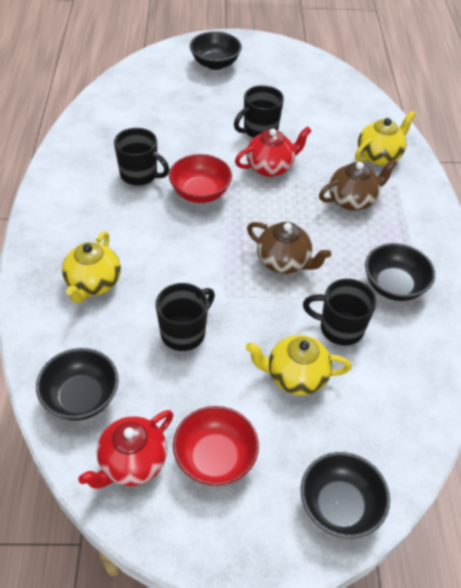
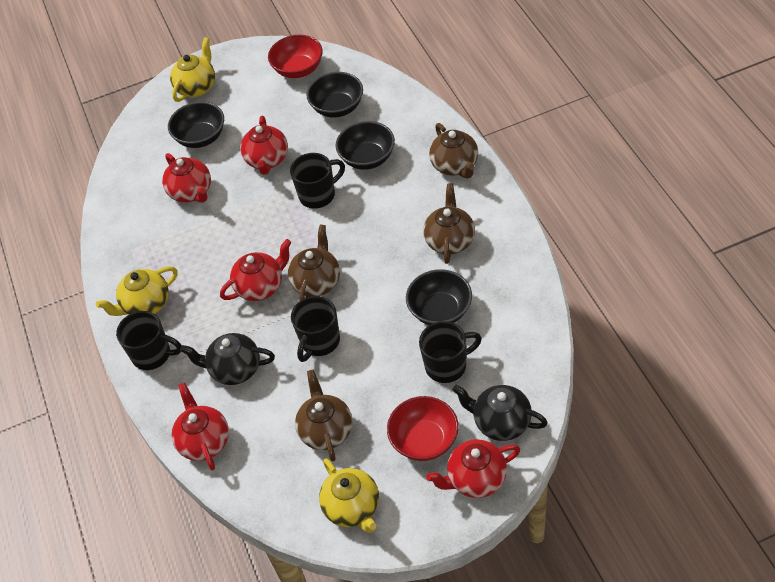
black teapot: 0 -> 2
brown teapot: 2 -> 4
red teapot: 2 -> 5

